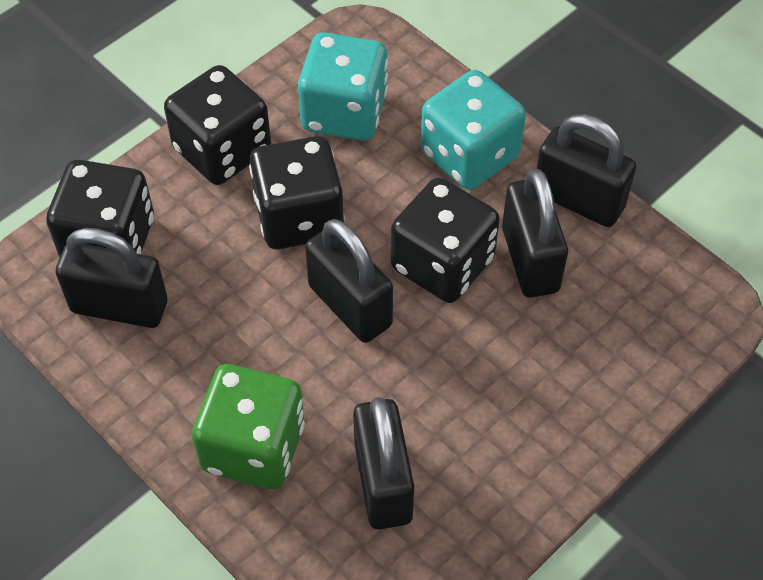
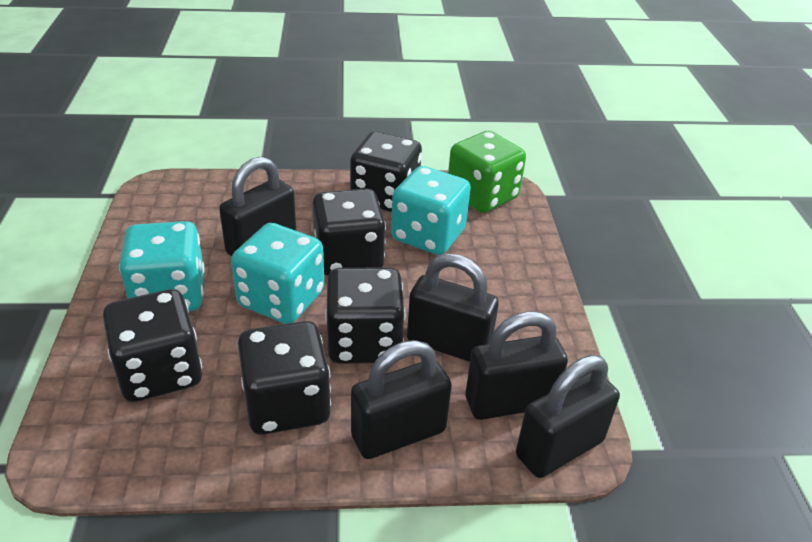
black dice: 4 -> 5
turquoise dice: 2 -> 3

